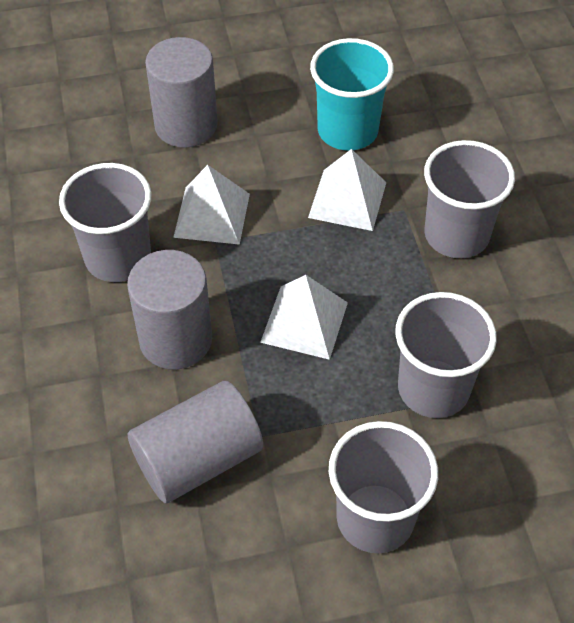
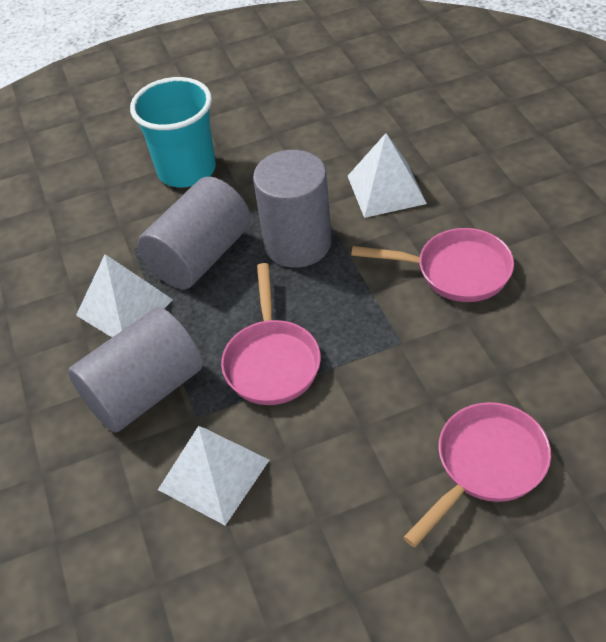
grey cup: 4 -> 0
pink pan: 0 -> 3

